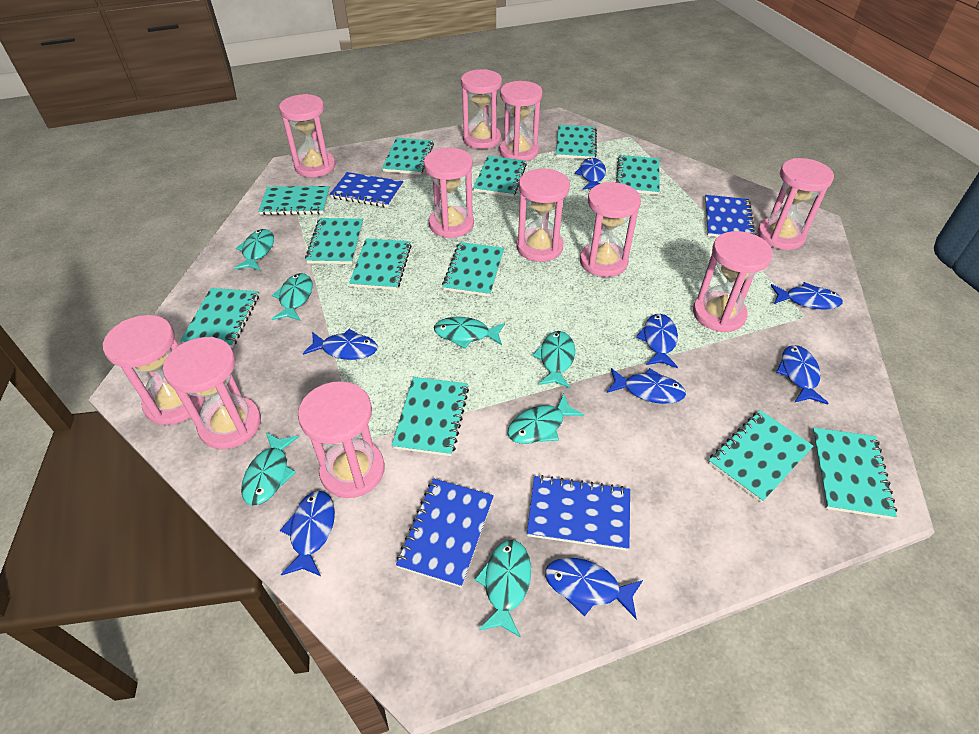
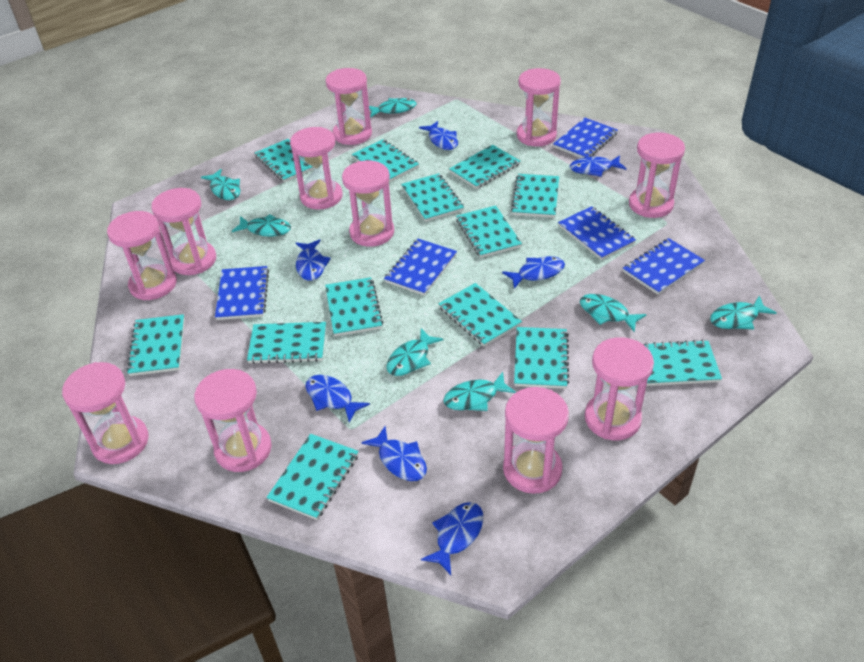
blue fish: 8 -> 7
blue notebook: 4 -> 5
turquoise notebook: 12 -> 13

